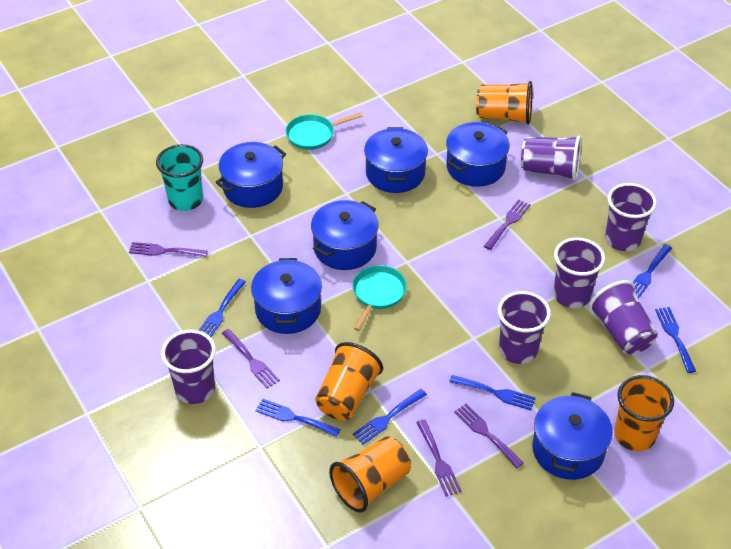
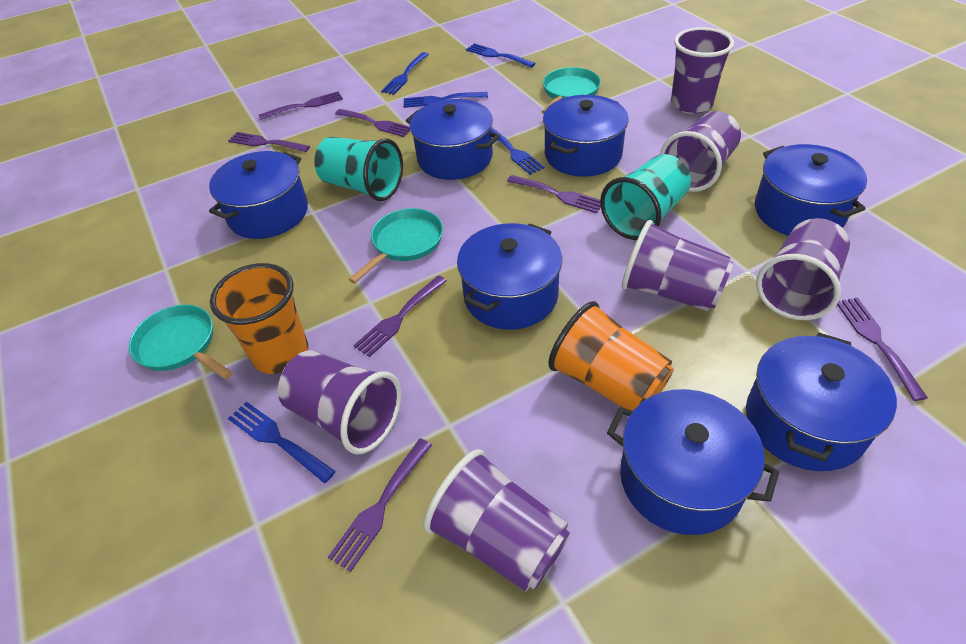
blue fork: 6 -> 5
blue pot: 6 -> 7
orange cup: 4 -> 2
purple fork: 5 -> 7
turquoise cup: 1 -> 2
turquoise pan: 2 -> 3

